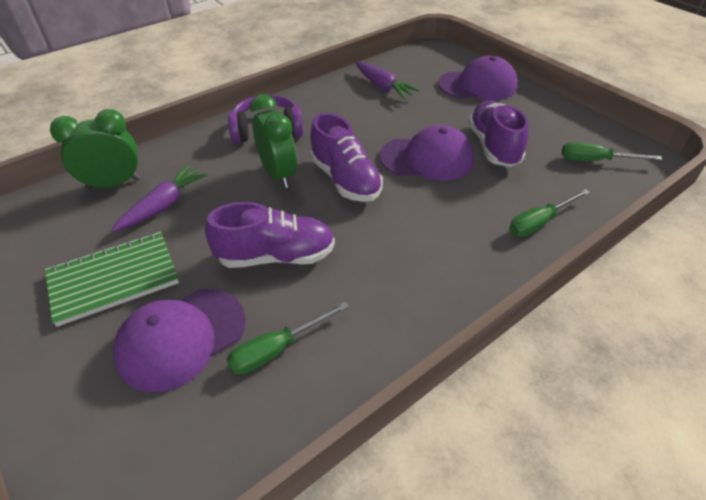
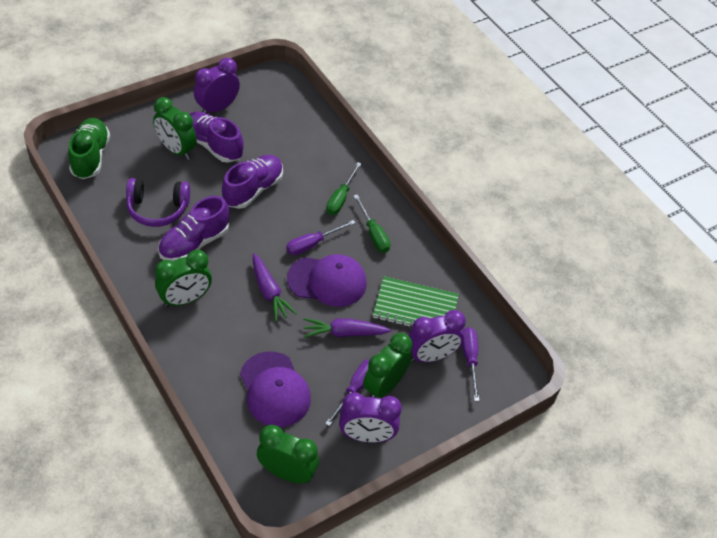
green clock: 2 -> 4
green screwdriver: 3 -> 2
green shoe: 0 -> 1
purple cap: 3 -> 2
purple clock: 0 -> 3
purple screwdriver: 0 -> 3

